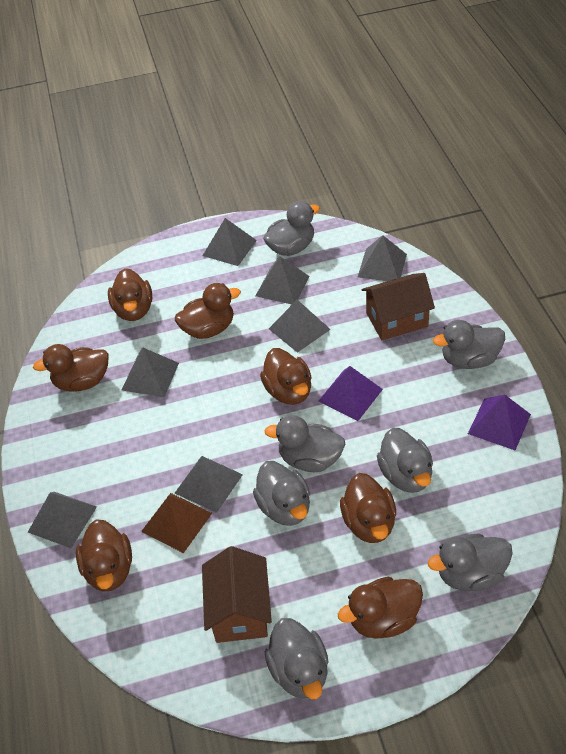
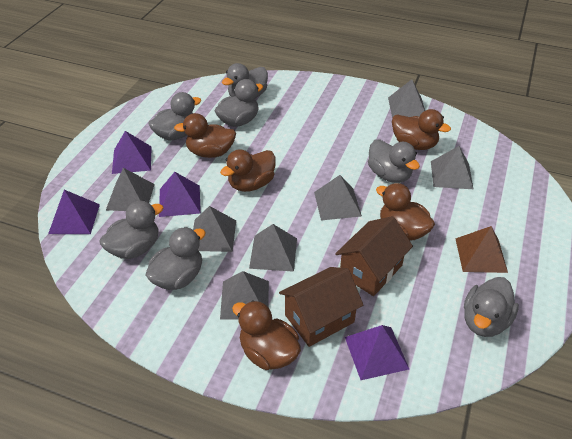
brown duck: 7 -> 5
purple pyramid: 2 -> 4

